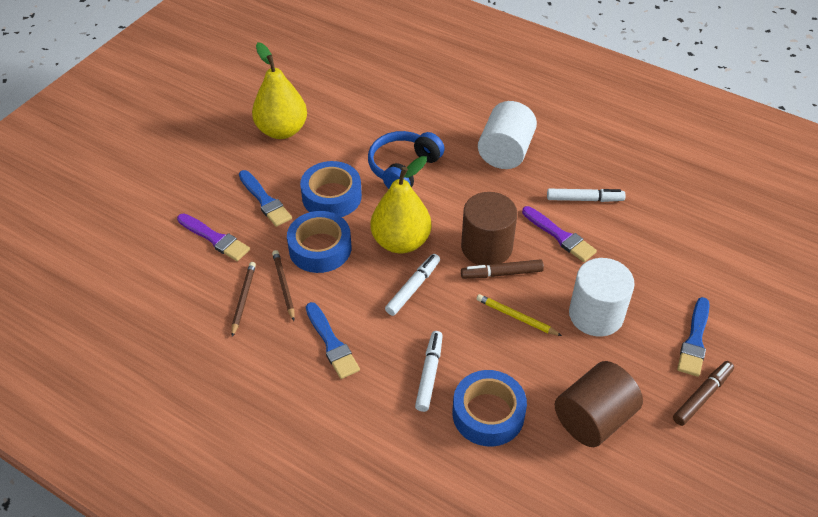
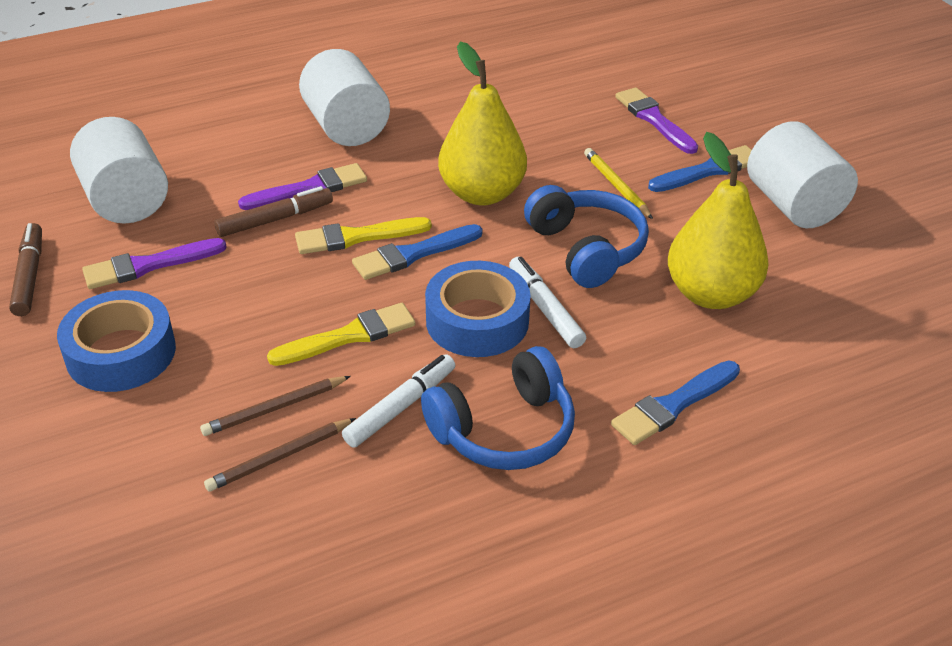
blue headphones: 1 -> 2
blue tape: 3 -> 2
brown cylinder: 2 -> 0
purple brush: 2 -> 3
white cylinder: 2 -> 3
white marker: 3 -> 2
yellow brush: 0 -> 2

